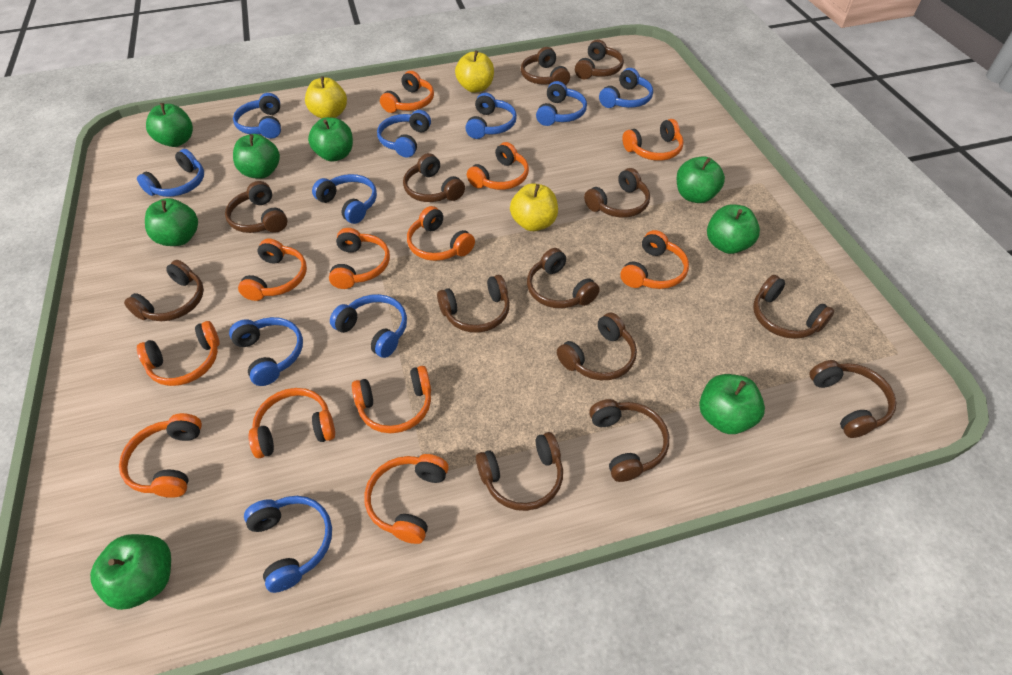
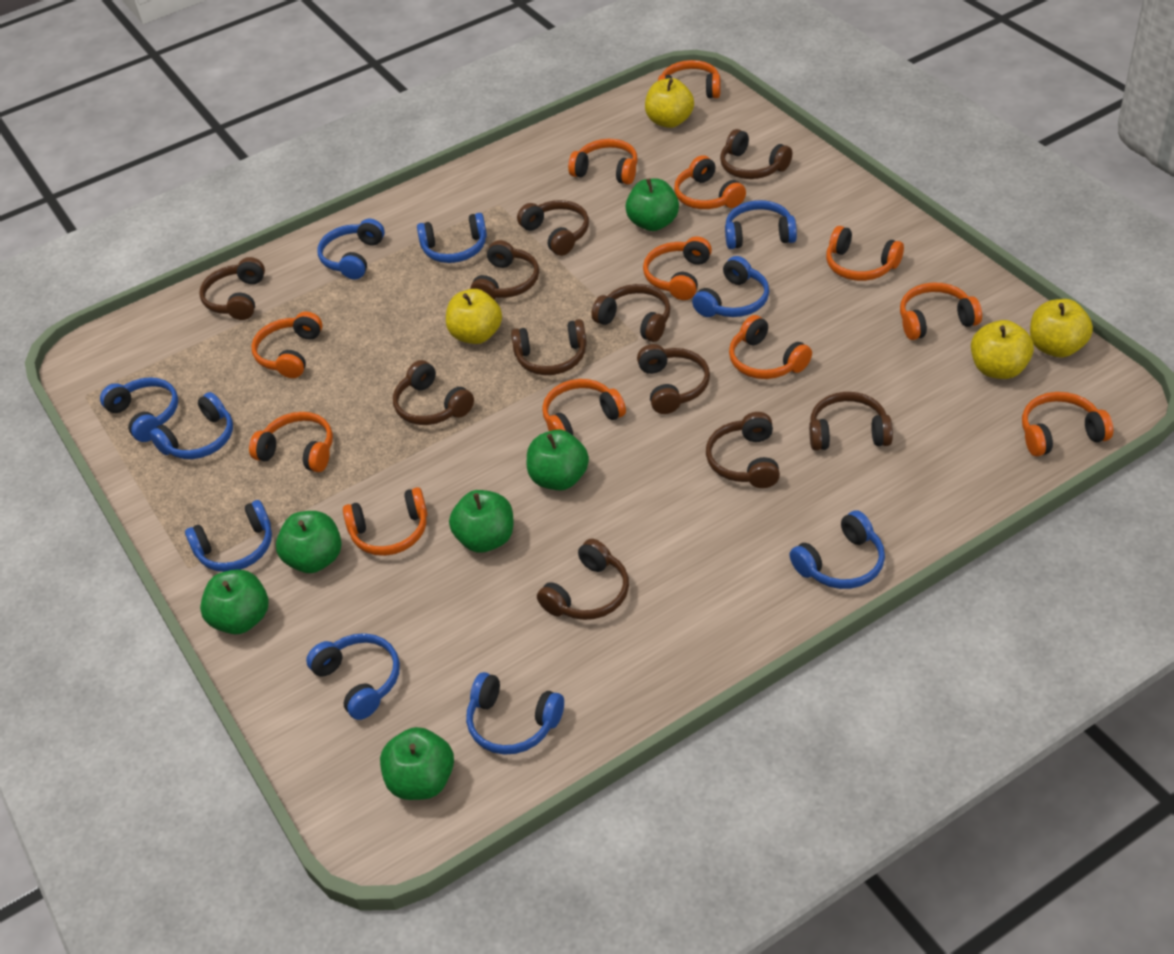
brown headphones: 13 -> 11
green apple: 8 -> 6
yellow apple: 3 -> 4

